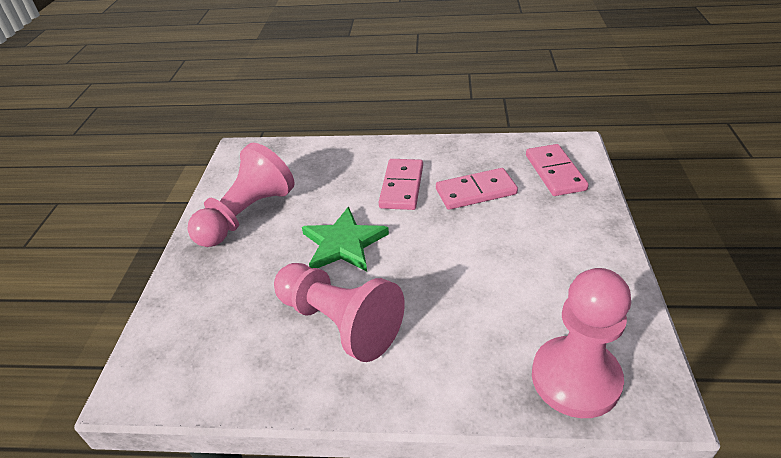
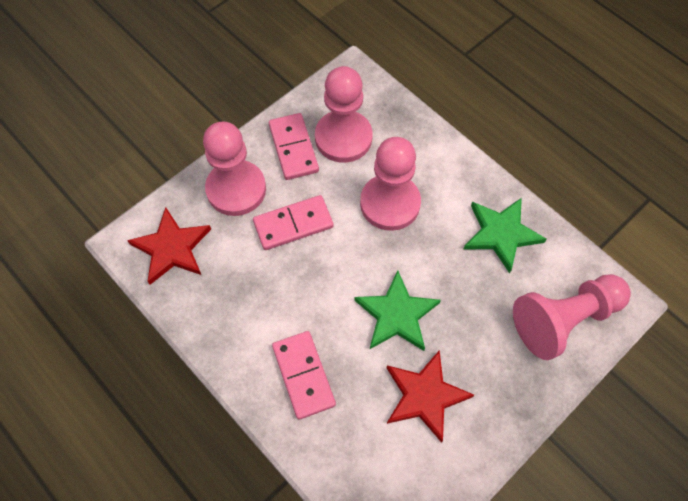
green star: 1 -> 2
pink pawn: 3 -> 4
red star: 0 -> 2

